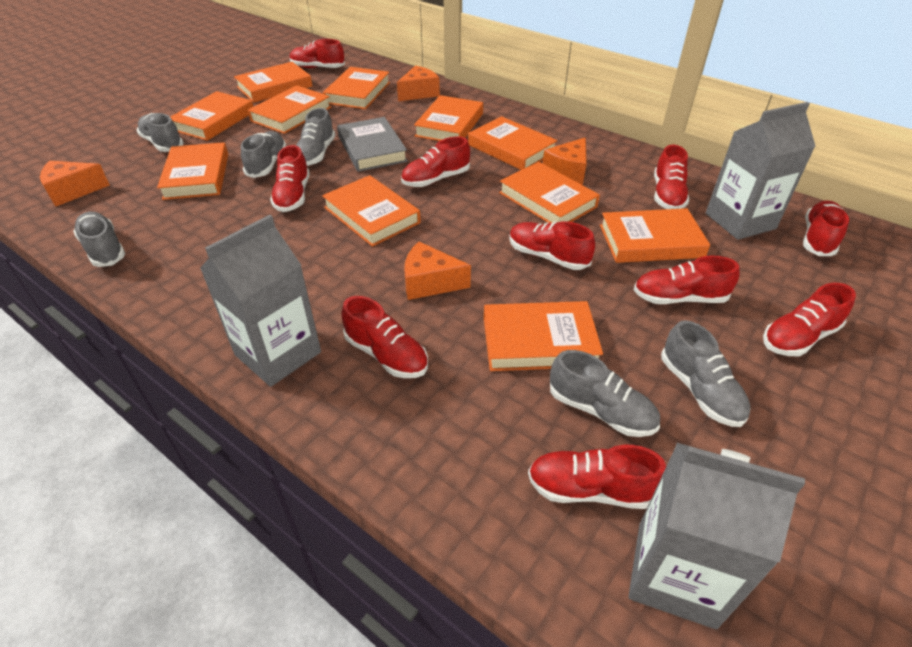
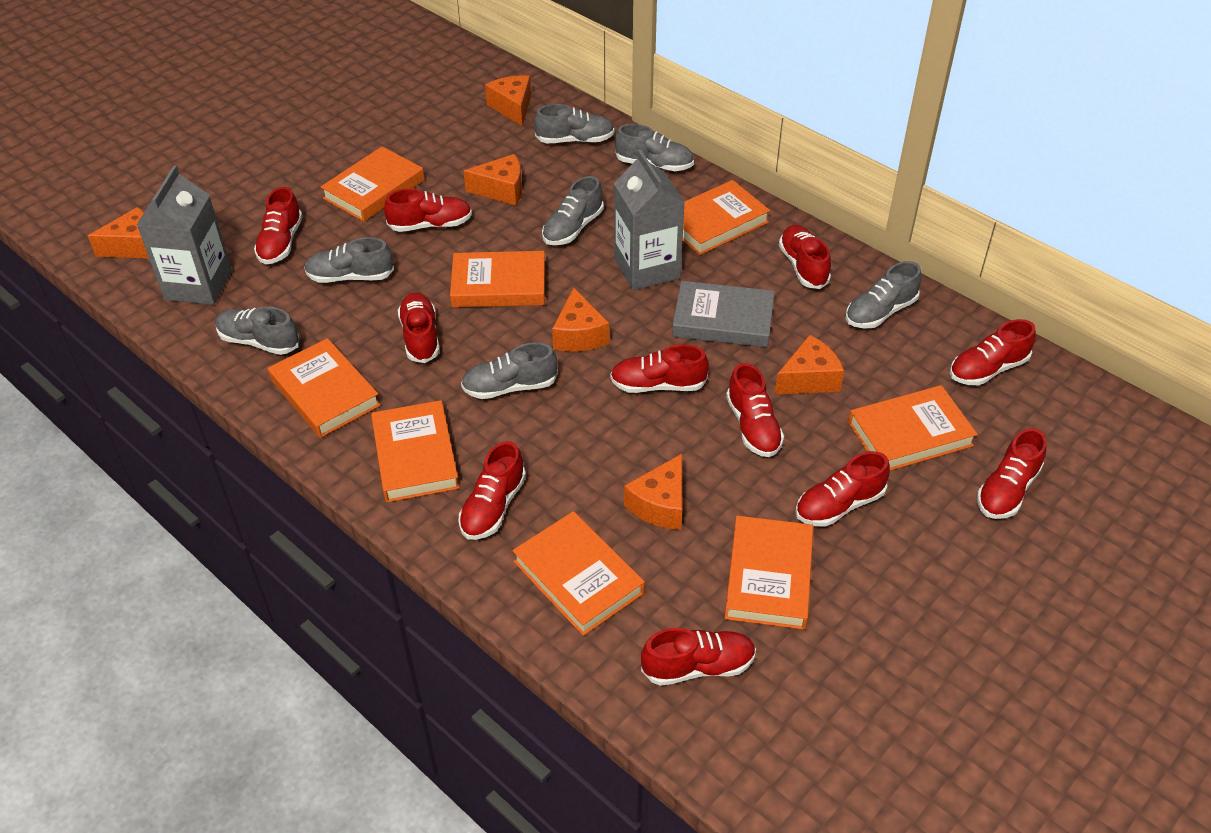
grey carton: 3 -> 2
grey shoe: 6 -> 7
orange book: 11 -> 8
orange cheese: 4 -> 6
red shoe: 10 -> 11

